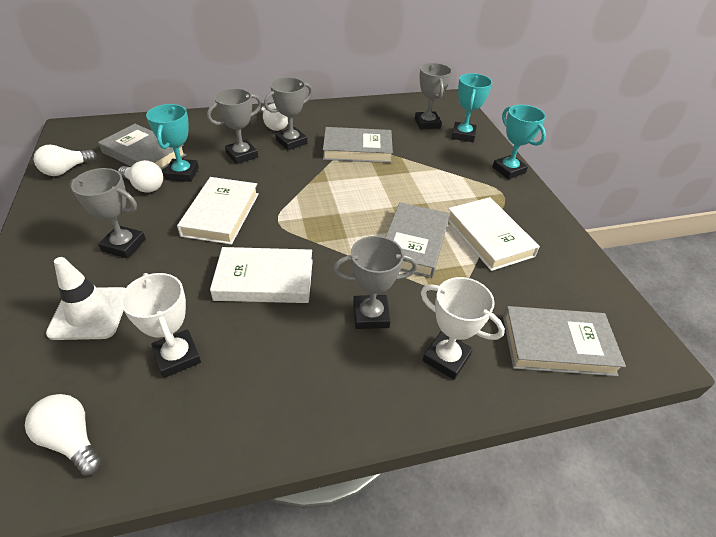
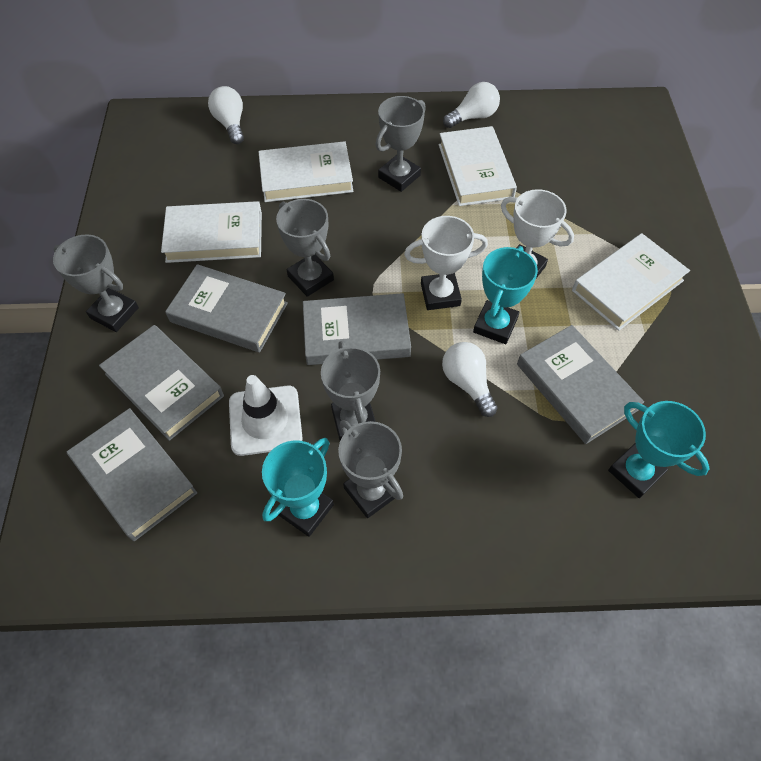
grey book: 4 -> 5
white book: 3 -> 4
white light bulb: 4 -> 3

